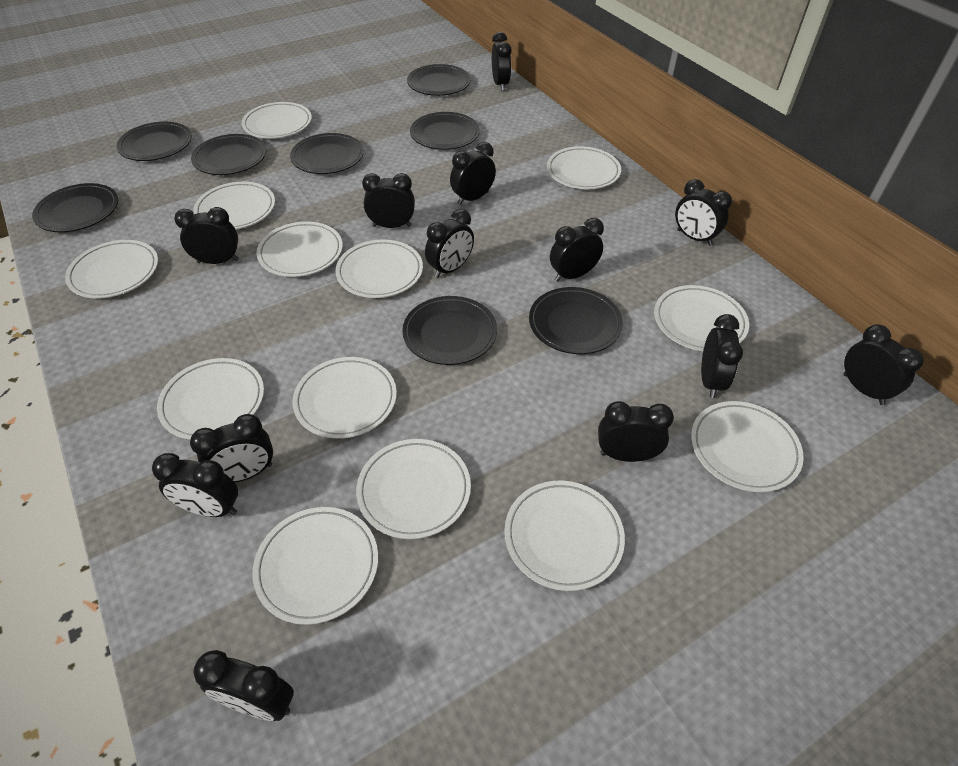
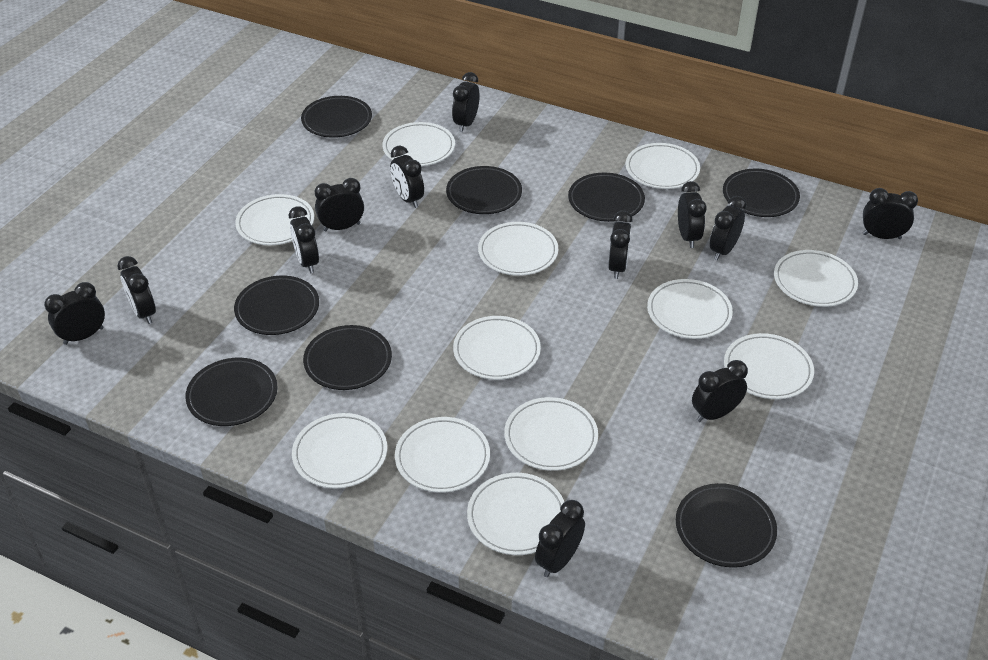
black clock: 13 -> 12
white plate: 13 -> 12

